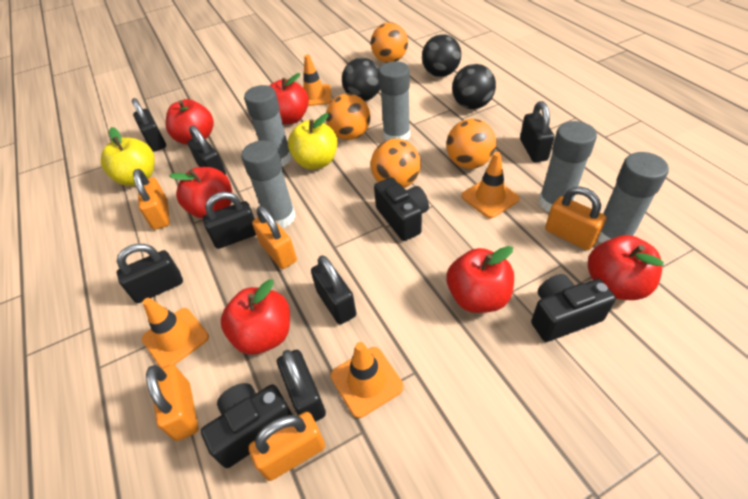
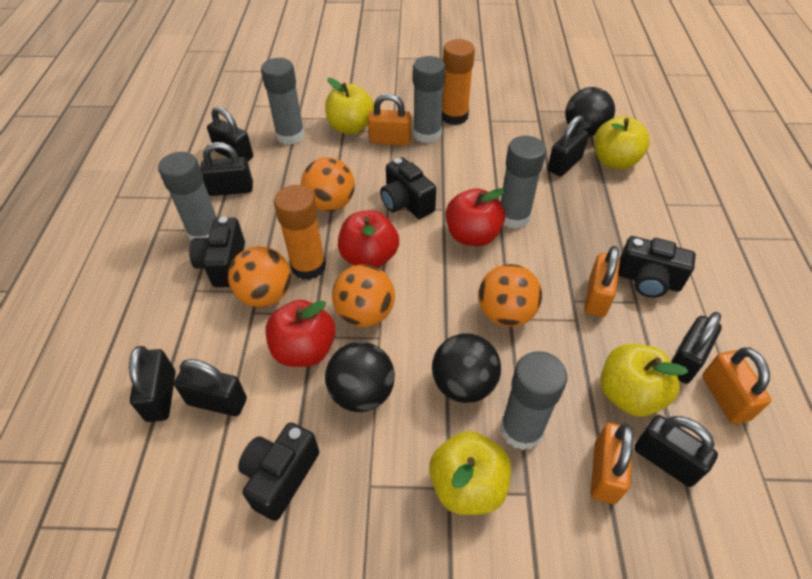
black camera: 3 -> 4
orange glue stick: 0 -> 2
orange padlock: 5 -> 4
orange traffic cone: 4 -> 0
red apple: 6 -> 3
yellow apple: 2 -> 4

